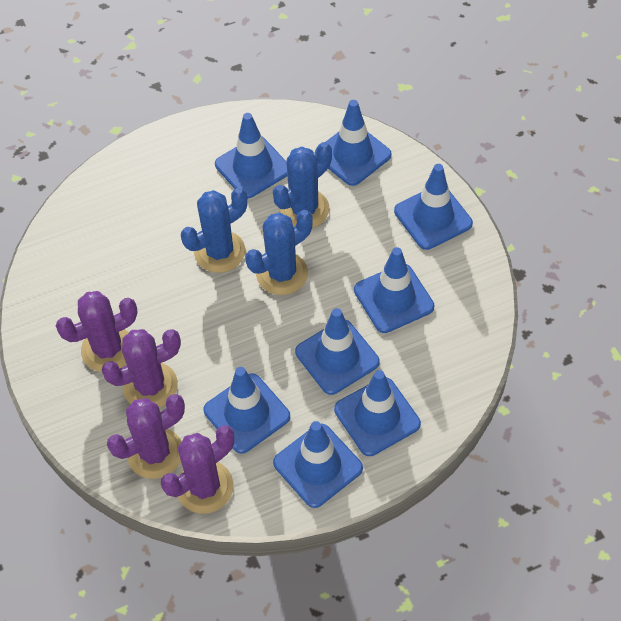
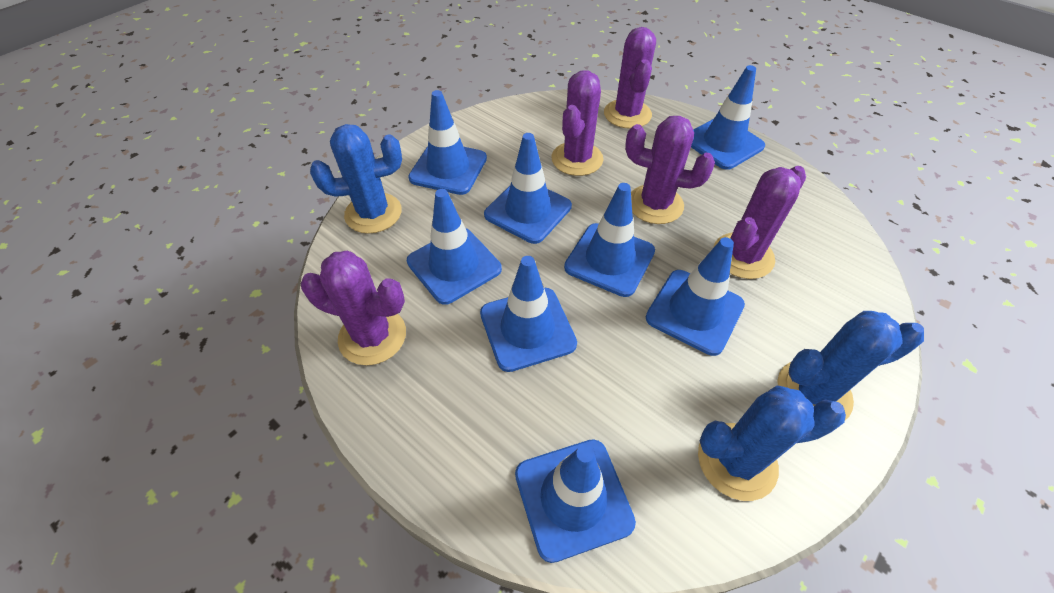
purple cactus: 4 -> 5

